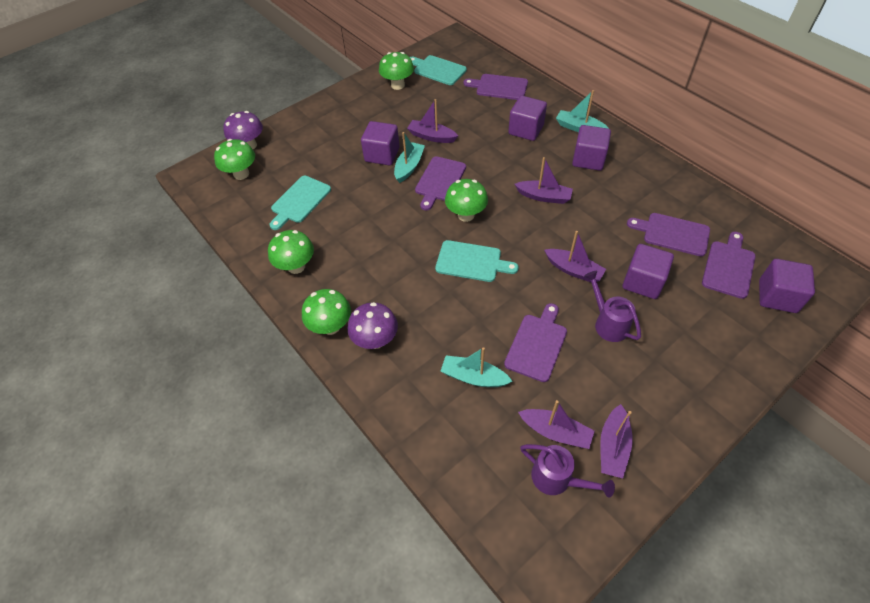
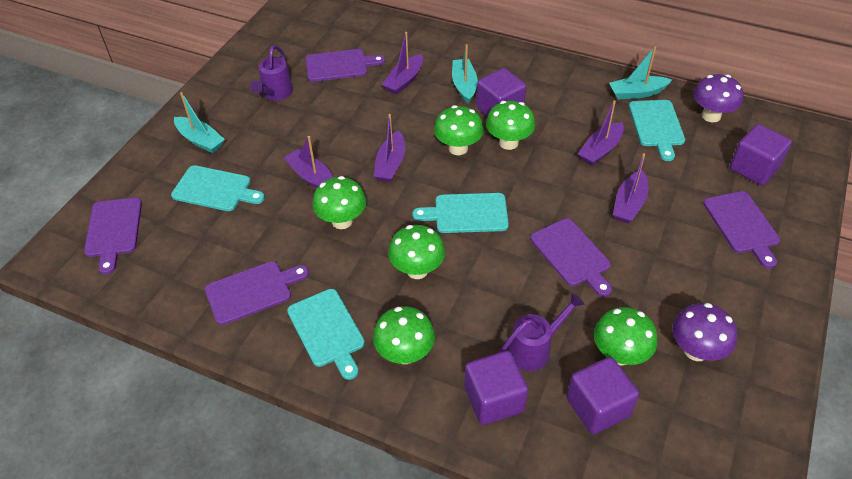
green mushroom: 5 -> 6
purple cube: 5 -> 4
turquoise cutting board: 3 -> 4

